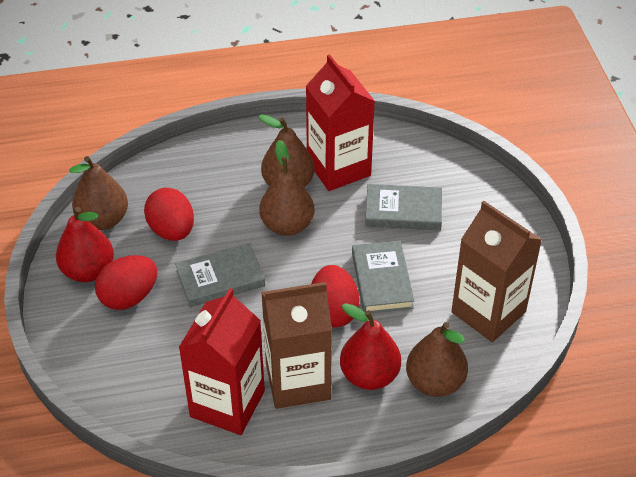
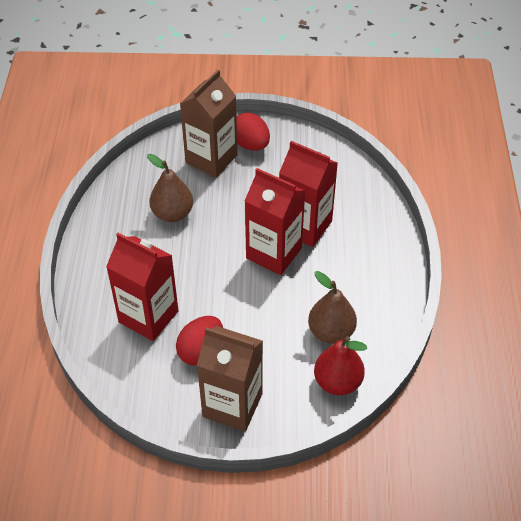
brown pear: 4 -> 2
grey book: 3 -> 0
red carton: 2 -> 3
red egg: 3 -> 2
red pear: 2 -> 1

